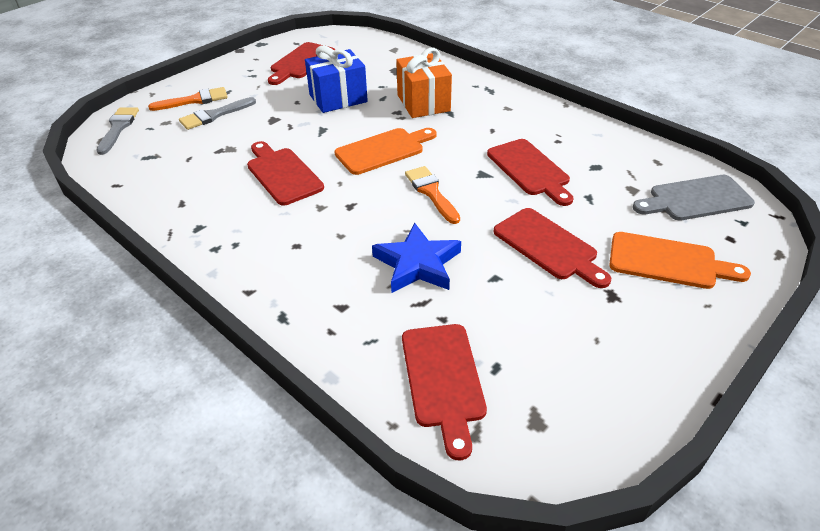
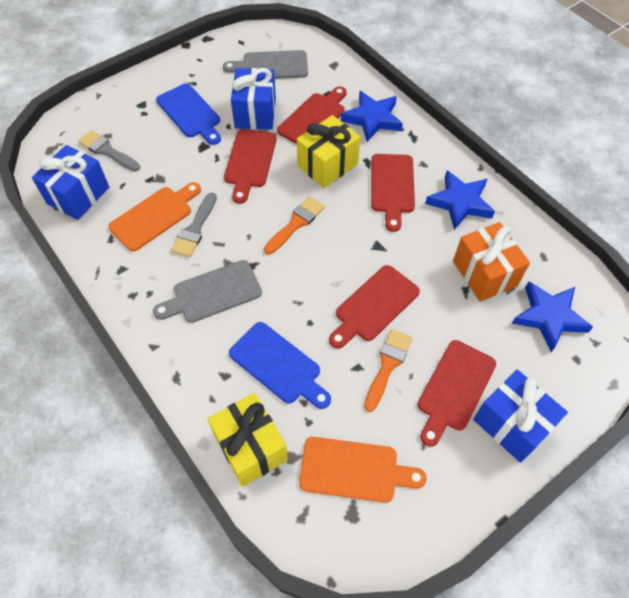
blue cutting board: 0 -> 2
blue gift: 1 -> 3
blue star: 1 -> 3
grey cutting board: 1 -> 2
yellow gift: 0 -> 2

